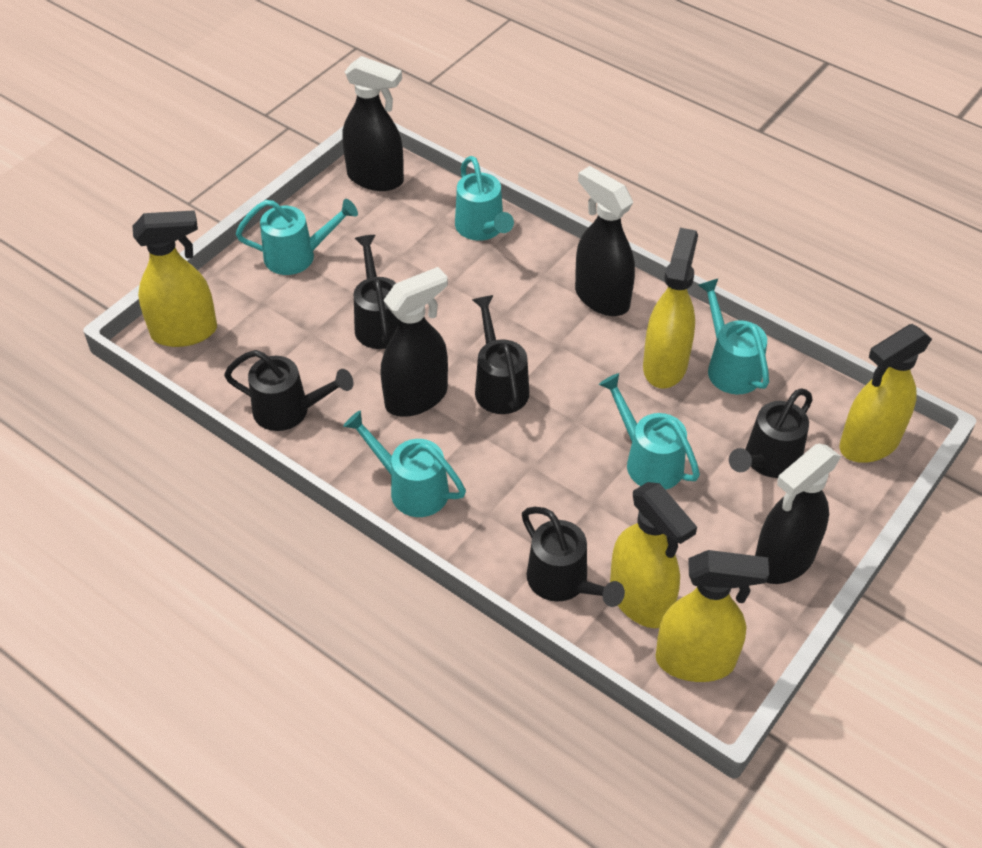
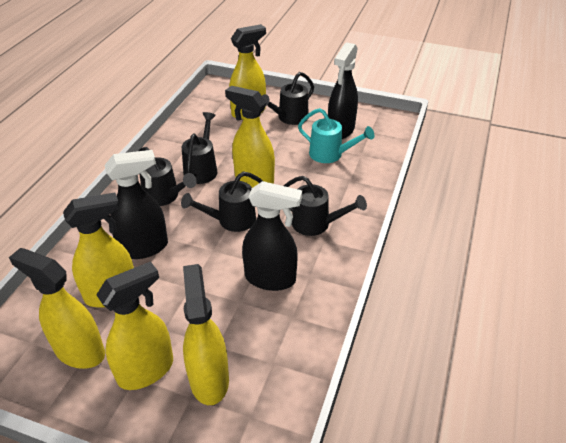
black spray bottle: 4 -> 3
turquoise watering can: 5 -> 1
yellow spray bottle: 5 -> 6

